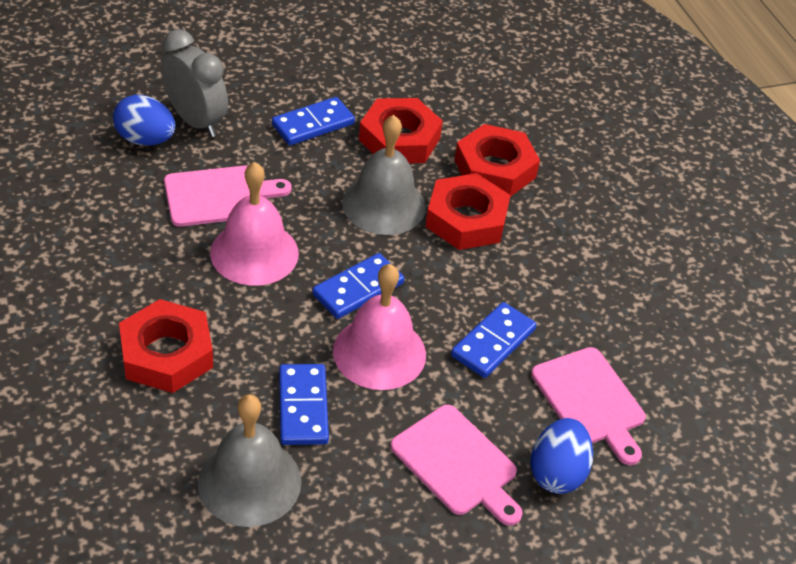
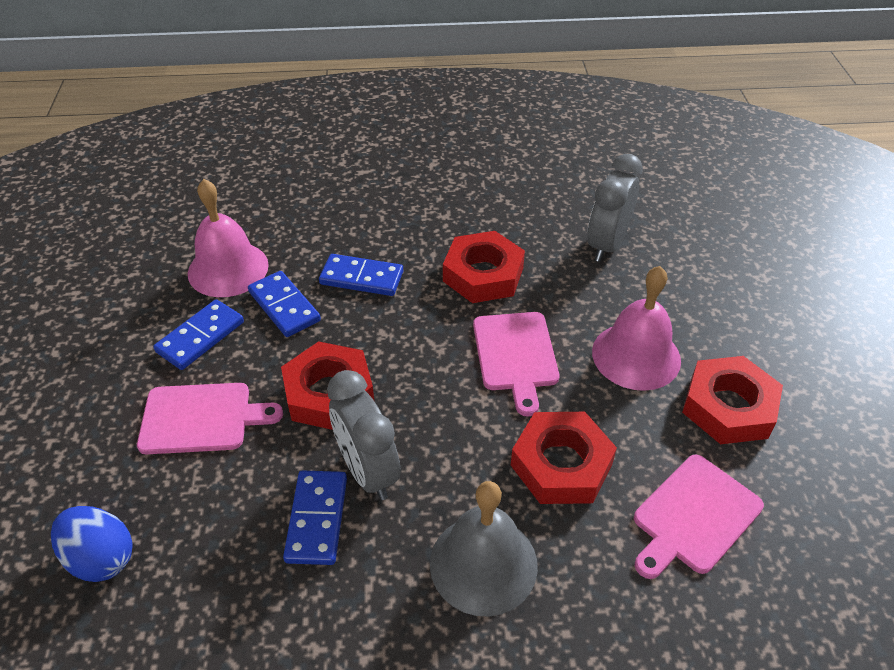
blue egg: 2 -> 1
grey bell: 2 -> 1
grey clock: 1 -> 2

